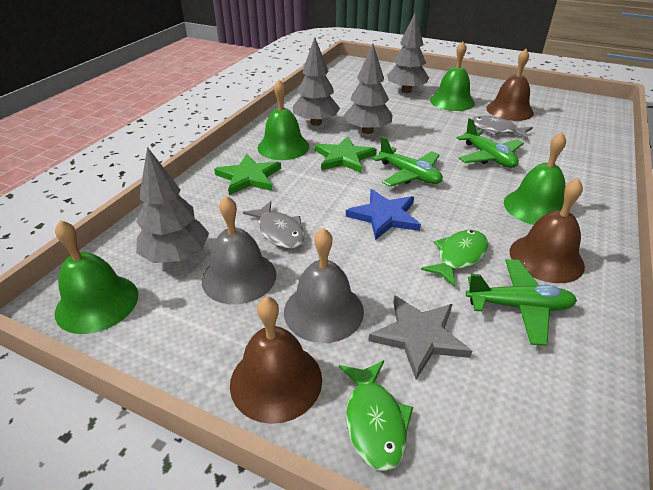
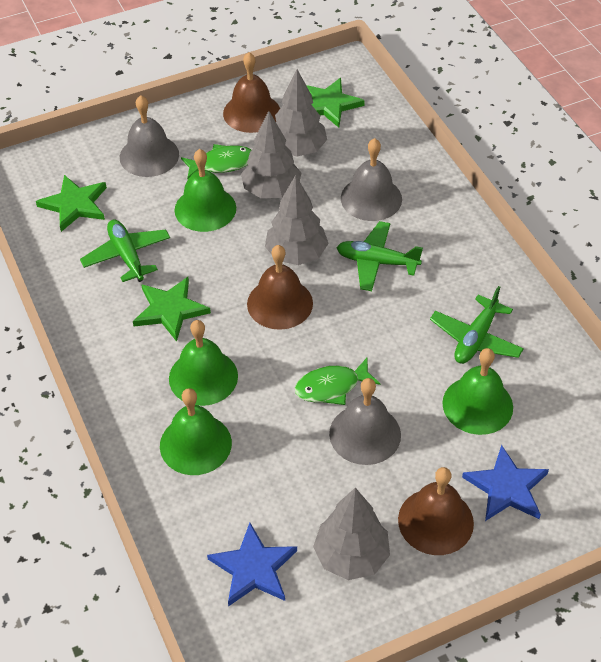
blue star: 1 -> 2
green star: 2 -> 3
grey bell: 2 -> 3
grey fish: 2 -> 0
grey star: 1 -> 0

